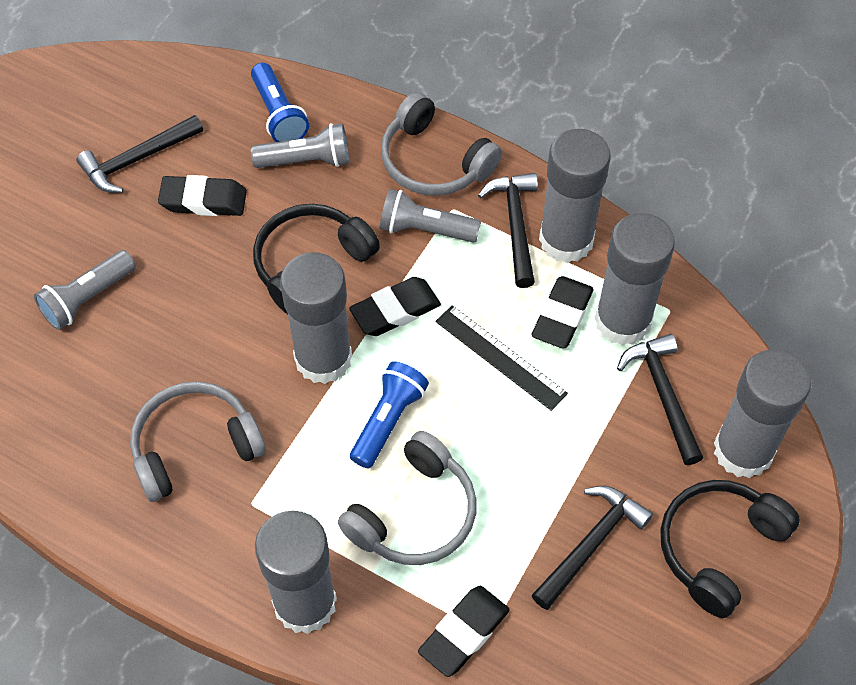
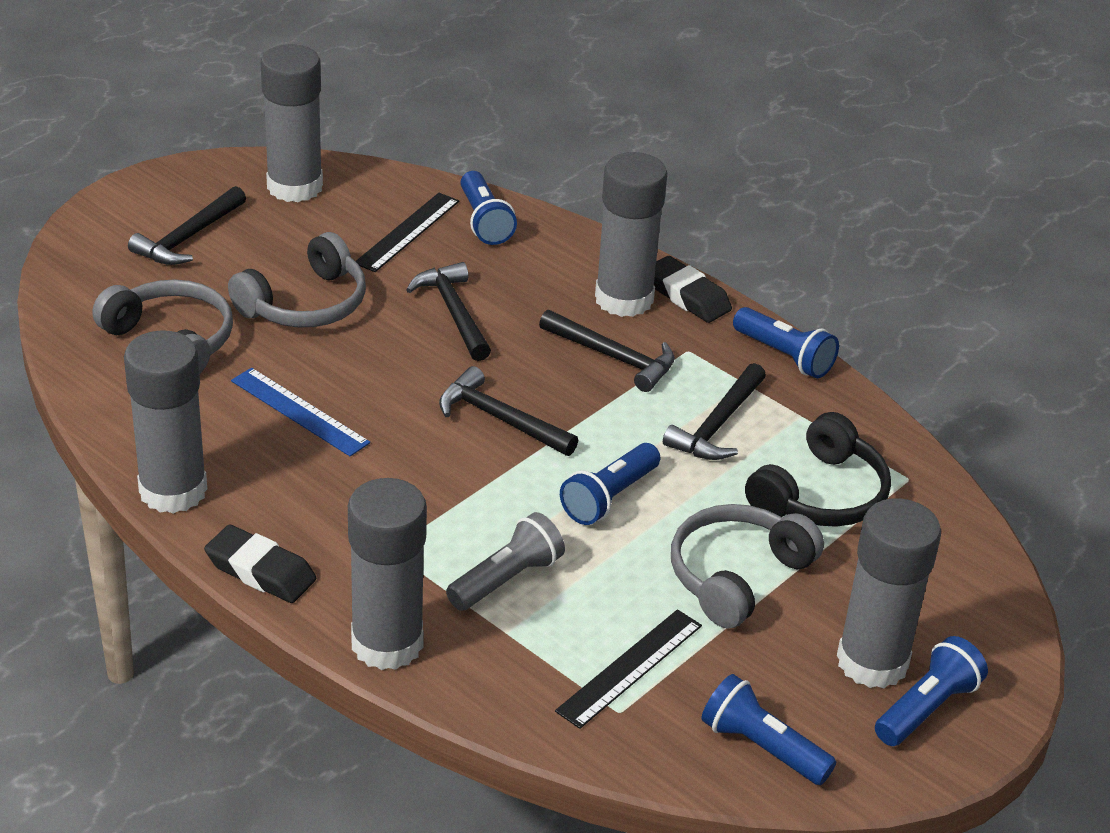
black eraser: 4 -> 2
black hammer: 4 -> 5
black headphones: 2 -> 1
black ruler: 1 -> 2
blue flashlight: 2 -> 5
blue ruler: 0 -> 1
grey flashlight: 3 -> 1

